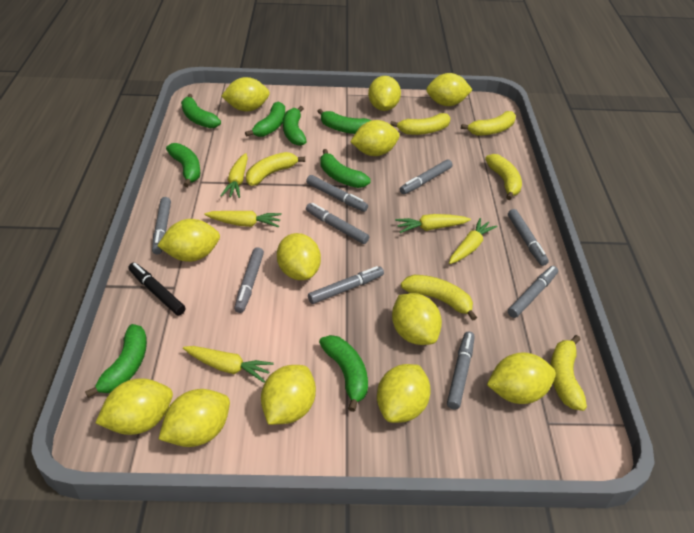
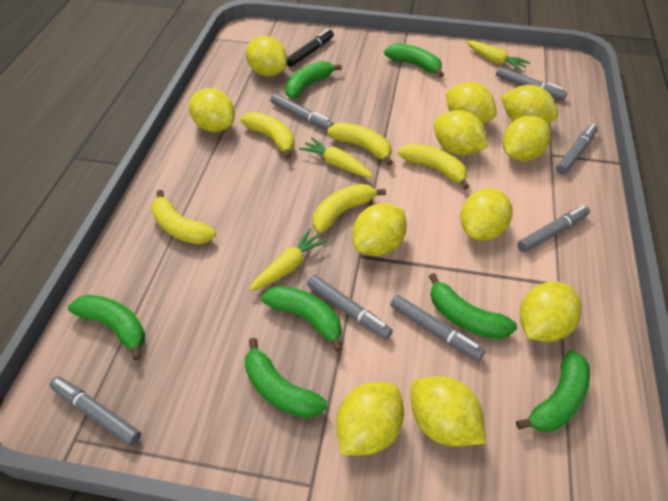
green banana: 8 -> 7
grey marker: 9 -> 7
yellow banana: 6 -> 5
yellow carrot: 5 -> 3
yellow lemon: 12 -> 11

